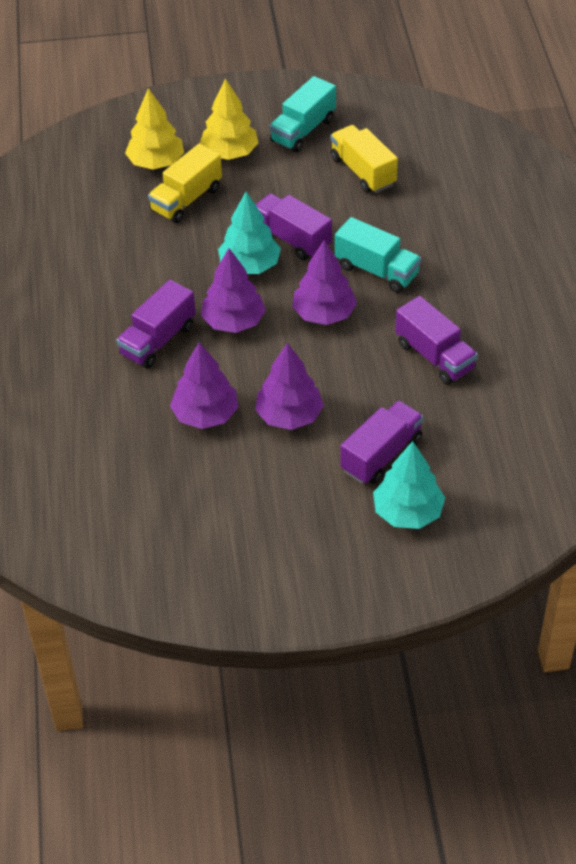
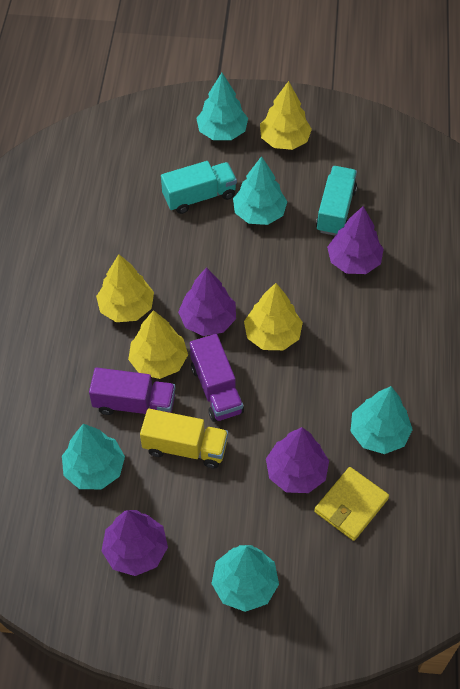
purple truck: 4 -> 2
turquoise tree: 2 -> 5
yellow tree: 2 -> 4
yellow truck: 2 -> 1
yellow wallet: 0 -> 1

